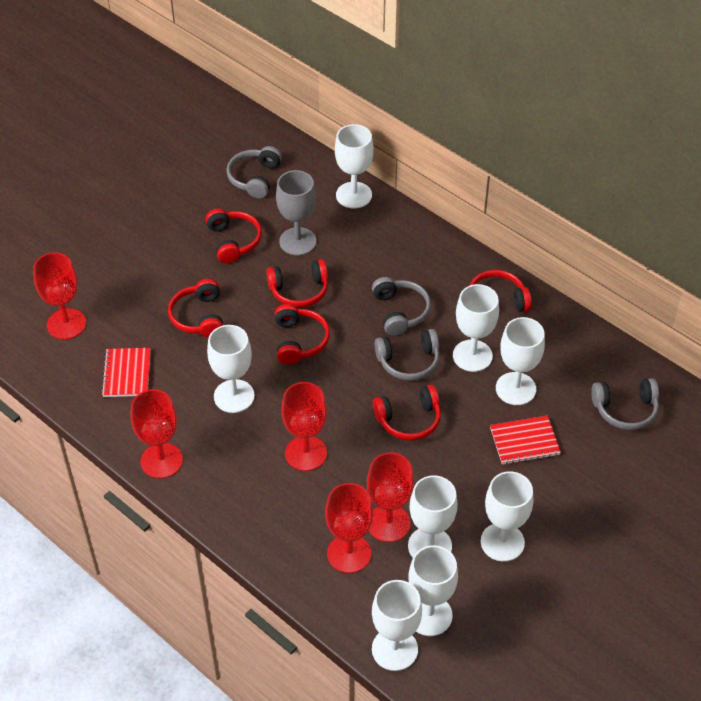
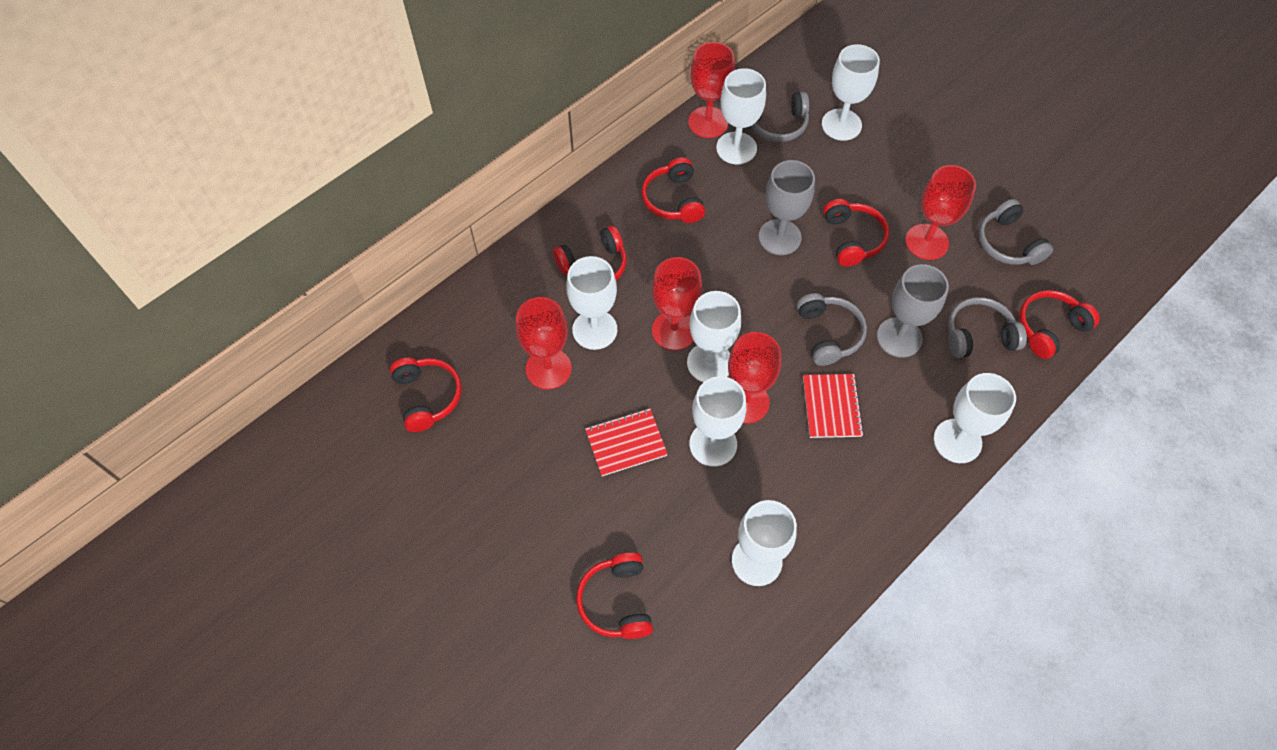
grey goblet: 1 -> 2
white goblet: 8 -> 7

